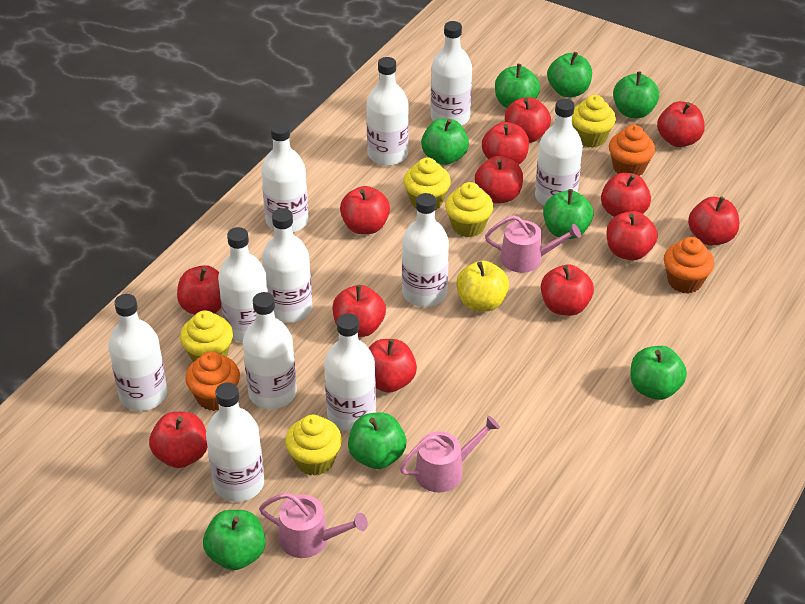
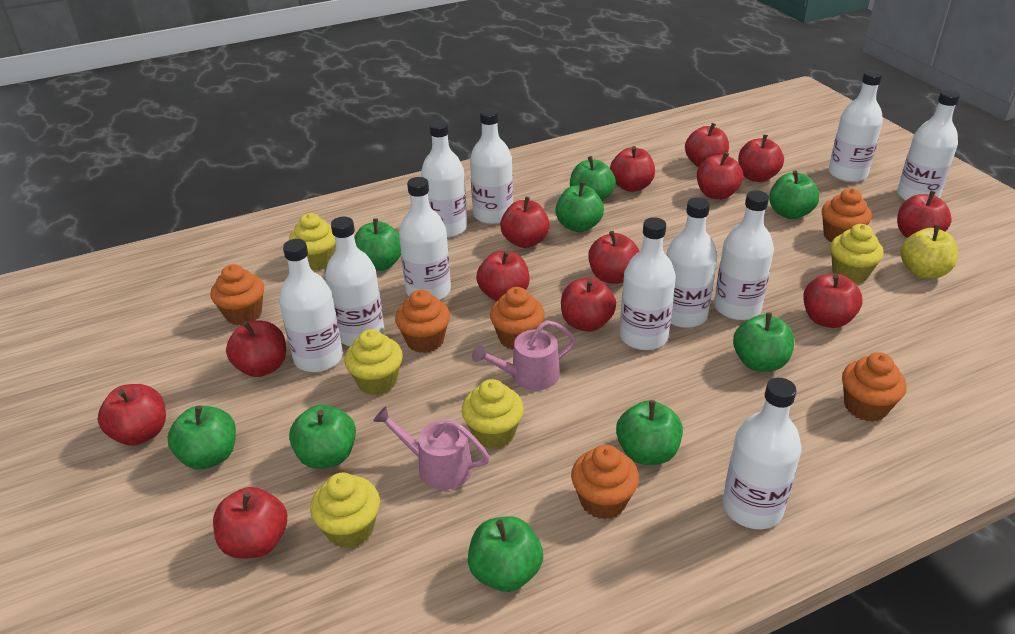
green apple: 8 -> 9
orange cupcake: 3 -> 6
pink watering can: 3 -> 2

